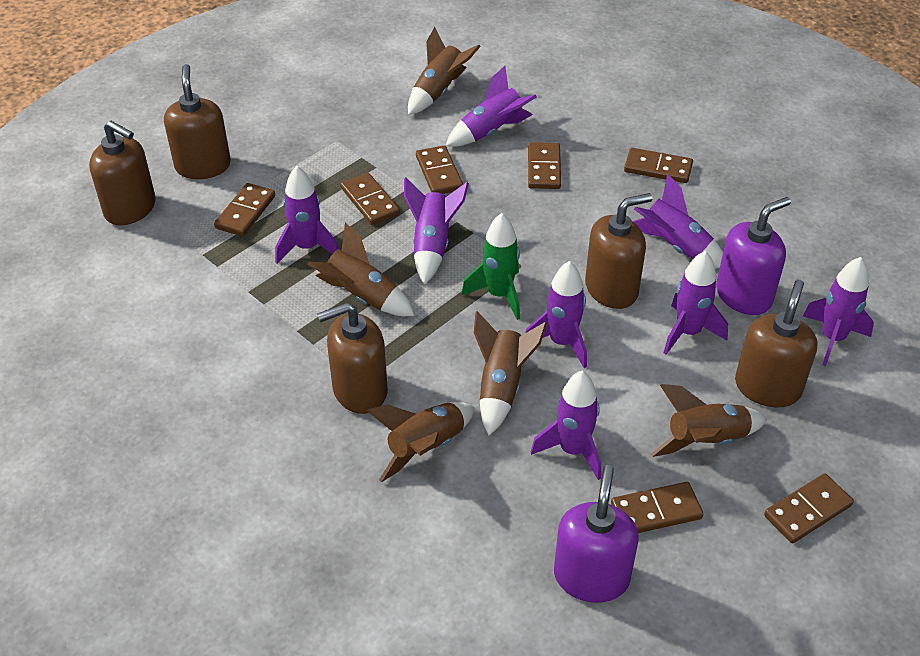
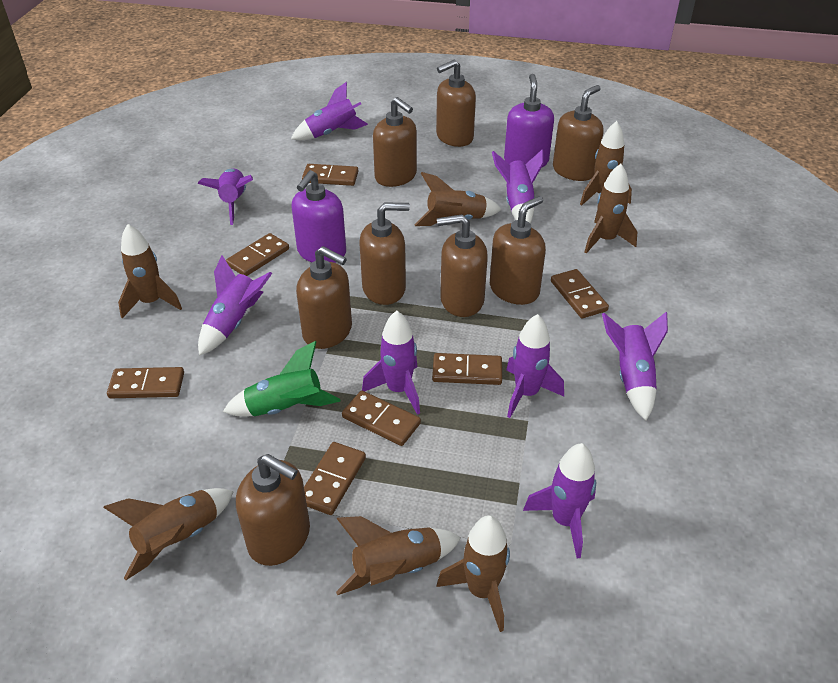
brown rocket: 5 -> 7
brown soap dispenser: 5 -> 8

